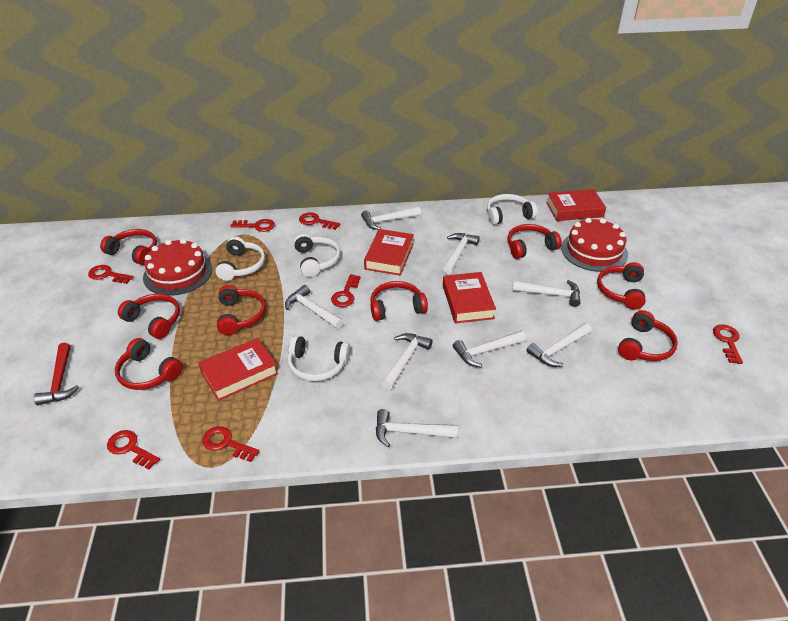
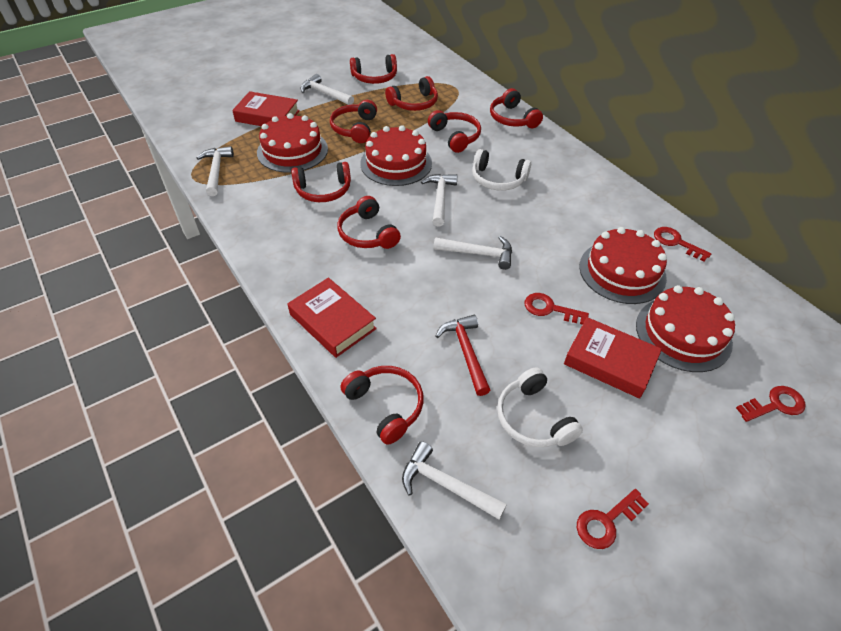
red book: 4 -> 3
red cake: 2 -> 4
red key: 7 -> 4
white hammer: 8 -> 5
white headphones: 4 -> 2

